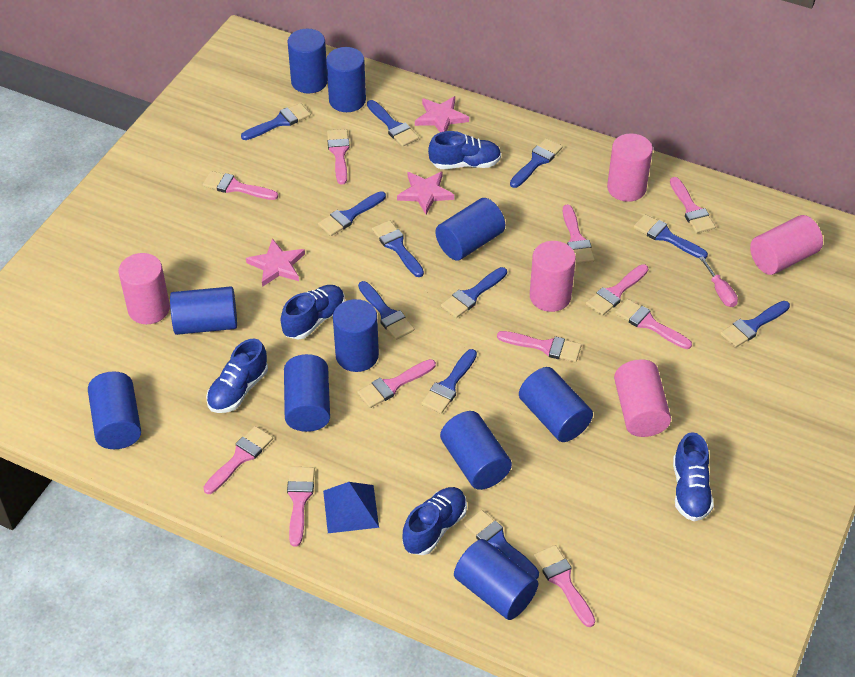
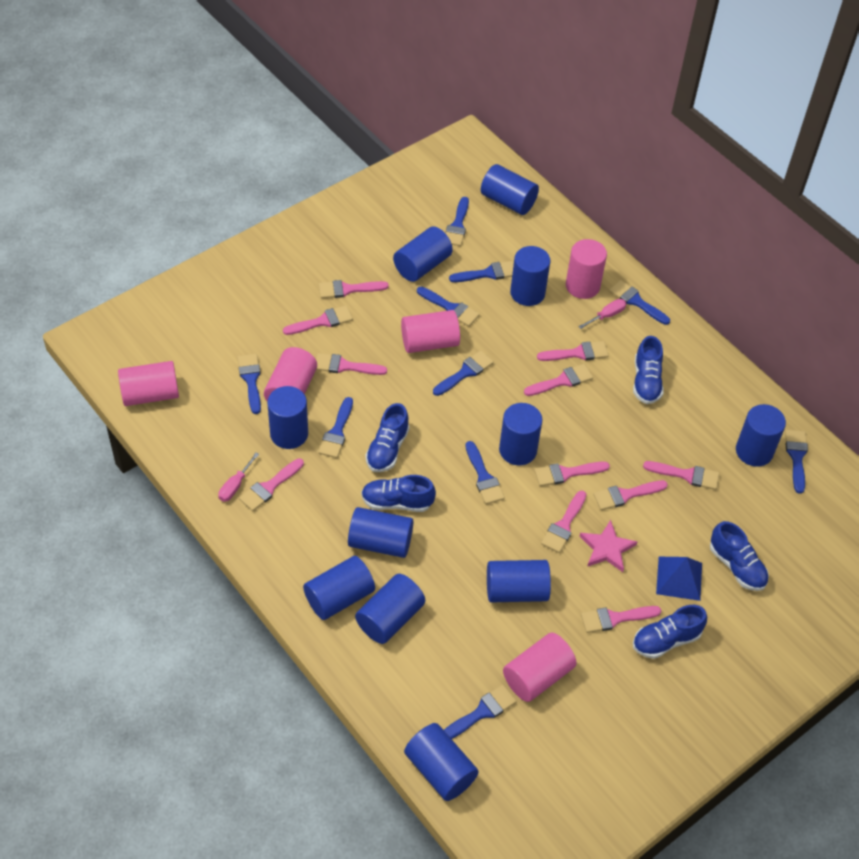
blue brush: 11 -> 10
blue cylinder: 10 -> 11
pink screwdriver: 1 -> 2
pink star: 3 -> 1

